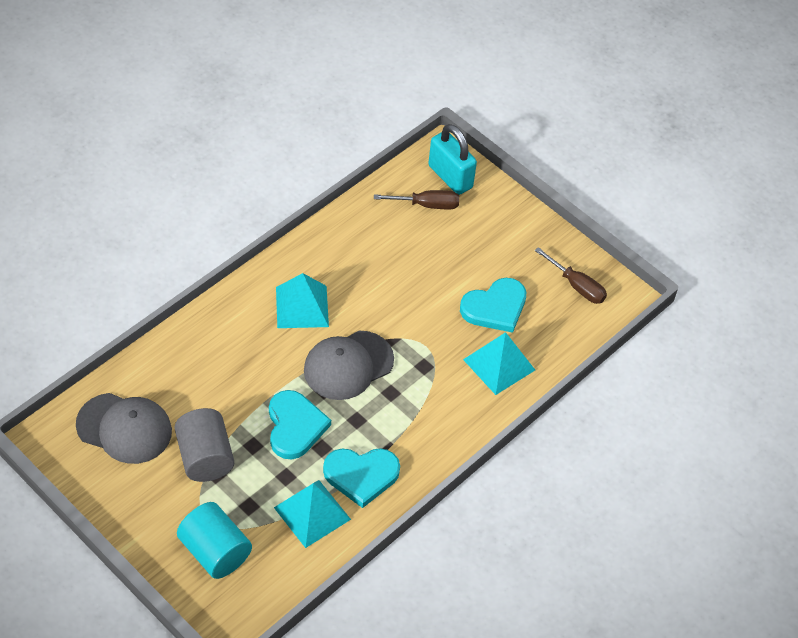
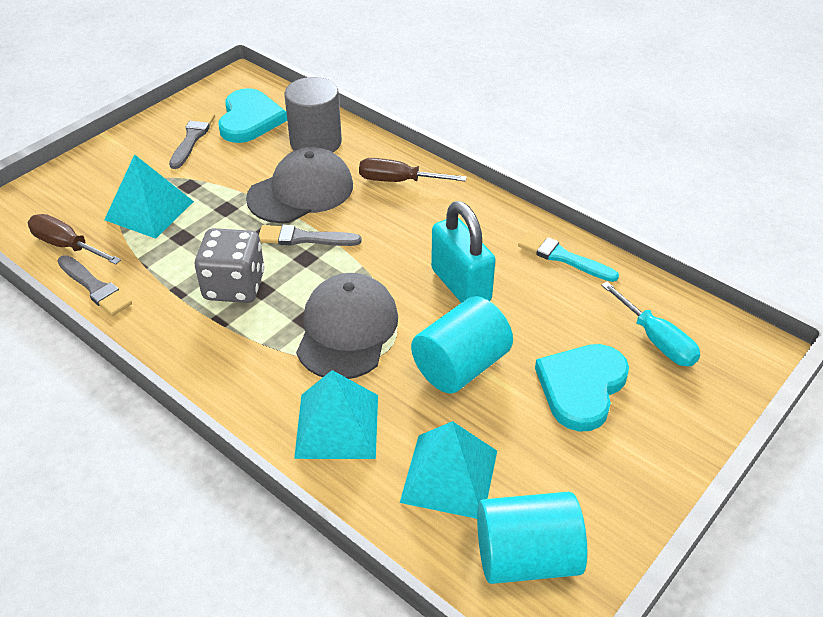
grey brush: 0 -> 3
grey dice: 0 -> 1
turquoise brush: 0 -> 1
turquoise cylinder: 1 -> 2
turquoise heart: 3 -> 2
turquoise screwdriver: 0 -> 1

